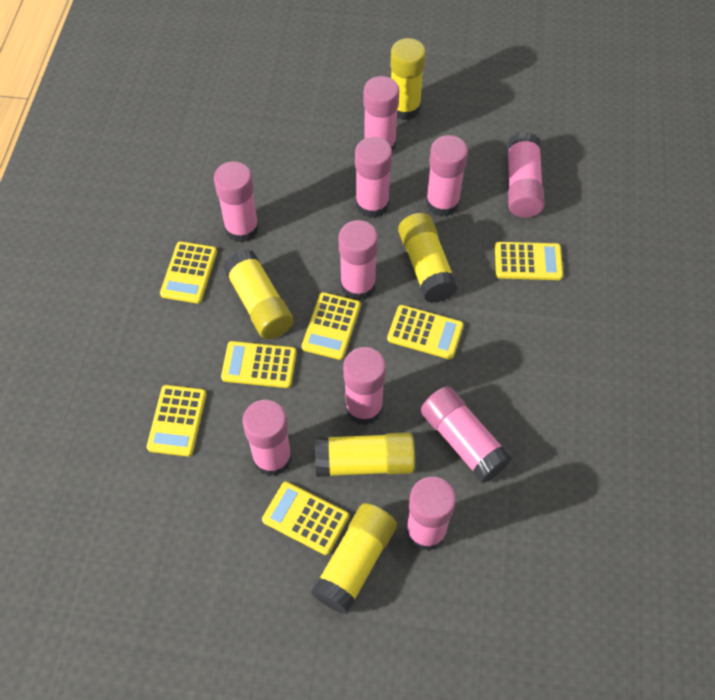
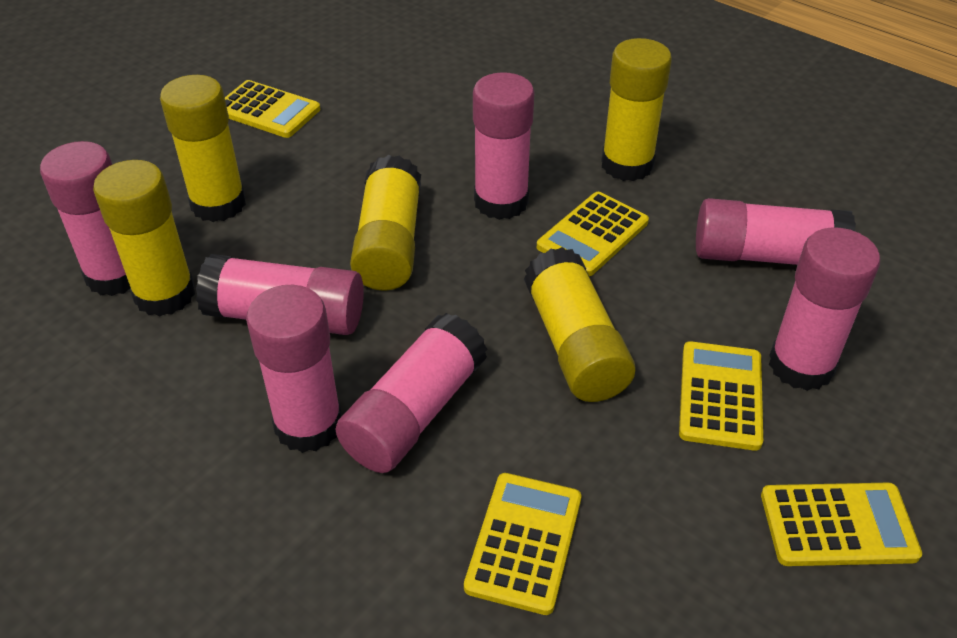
pink glue stick: 10 -> 7
yellow calculator: 7 -> 5

